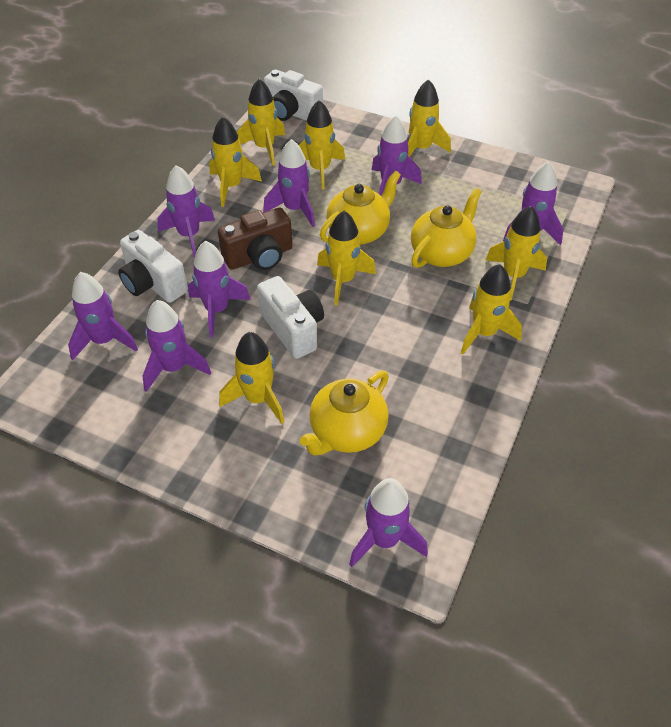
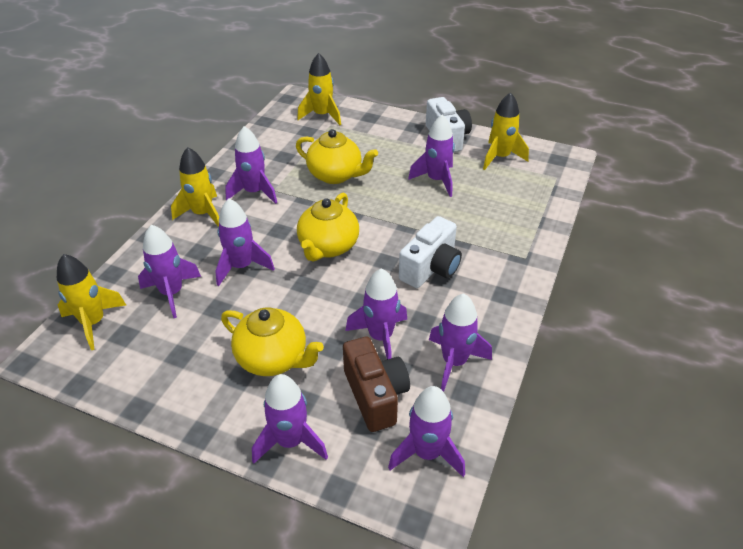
white camera: 3 -> 2
yellow rocket: 8 -> 4

